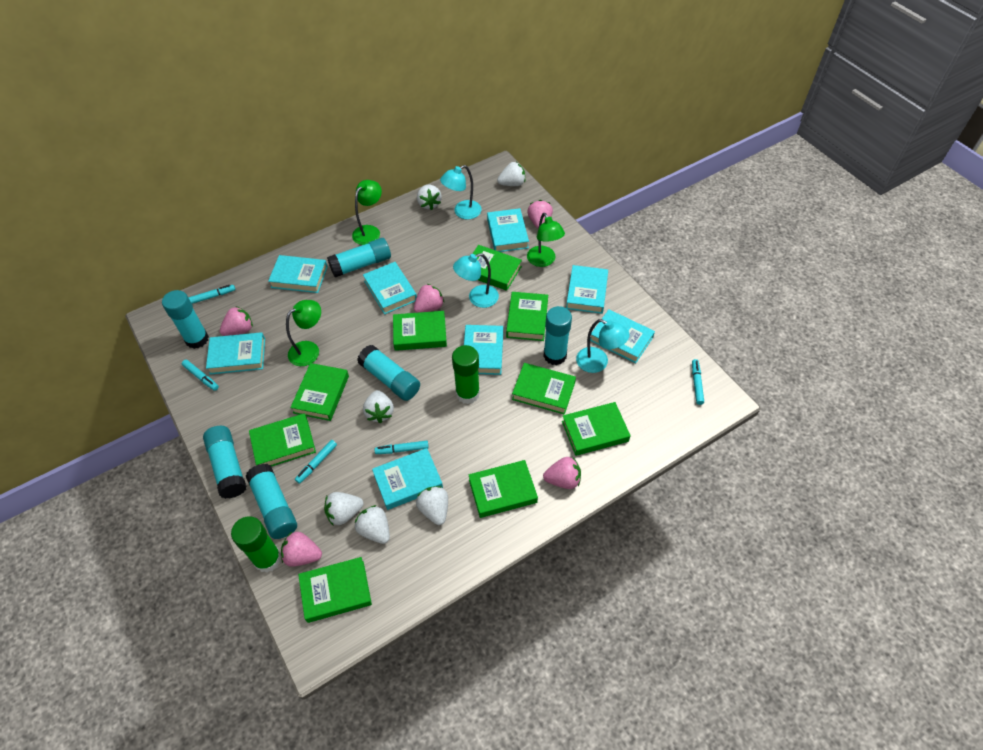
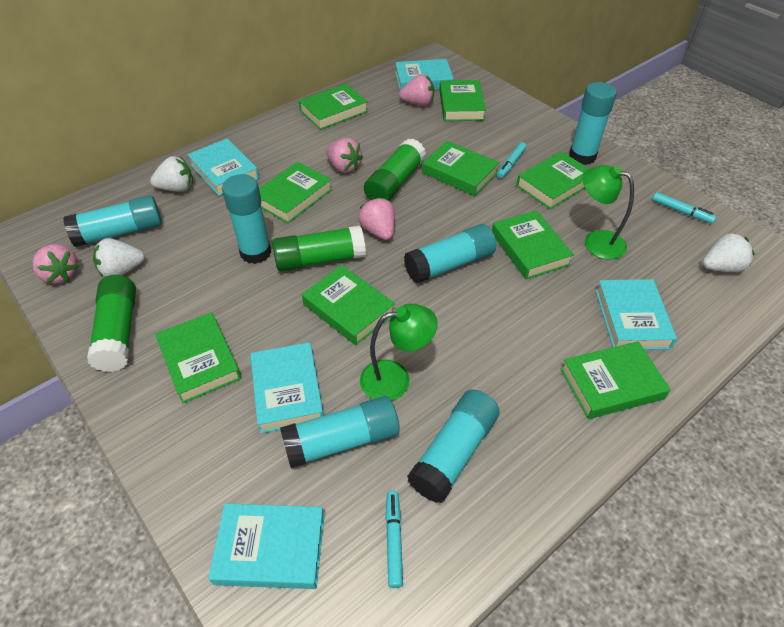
green glue stick: 2 -> 3
green lamp: 3 -> 2
pink strawberry: 5 -> 4
turquoise book: 8 -> 5
turquoise lamp: 3 -> 0
turquoise marker: 5 -> 3
white strawberry: 6 -> 3

